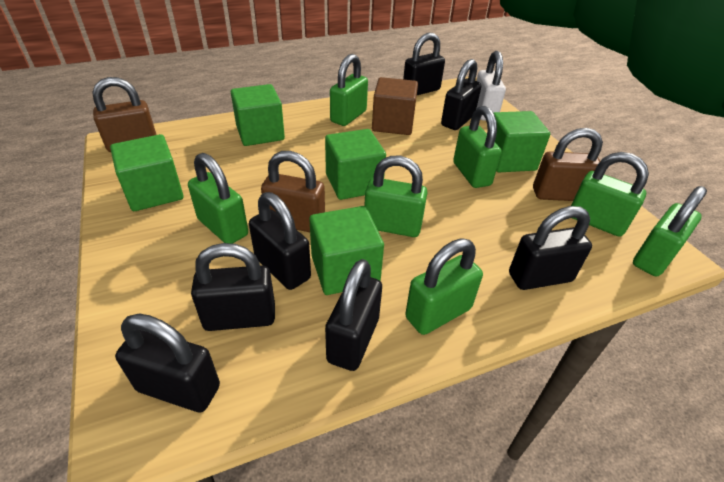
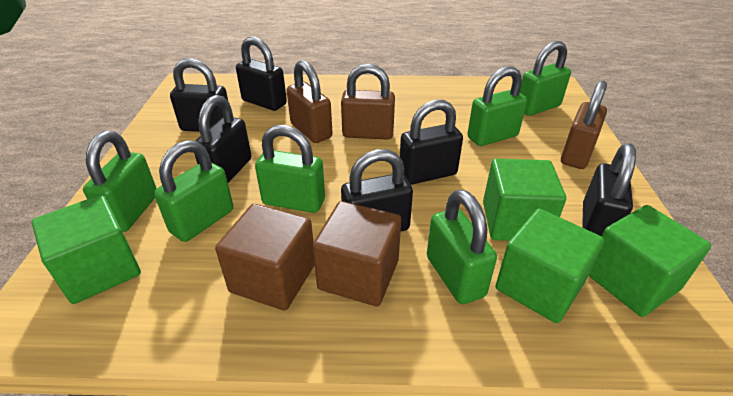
black padlock: 7 -> 6
brown cube: 1 -> 2
green cube: 5 -> 4
green padlock: 7 -> 6
white padlock: 1 -> 0

